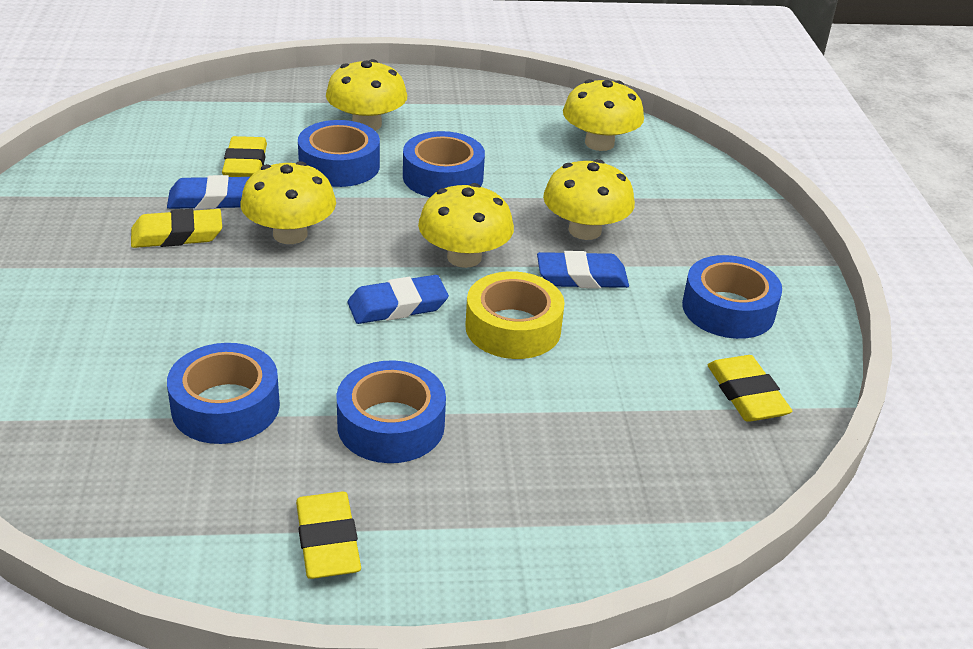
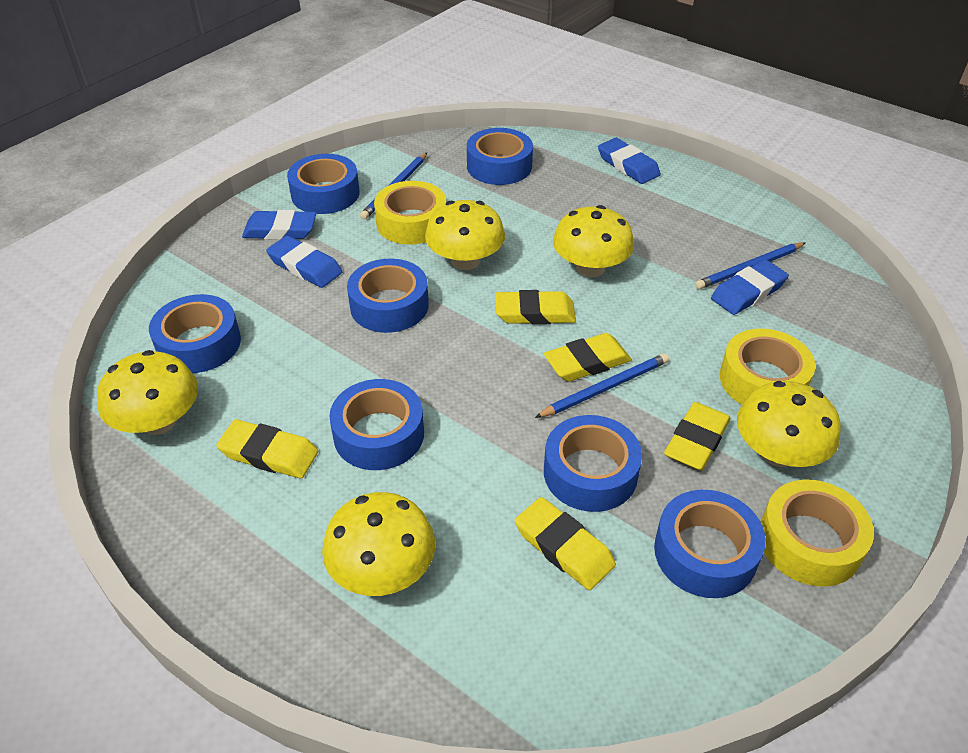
blue eraser: 3 -> 4
blue pencil: 0 -> 3
blue tape: 5 -> 7
yellow eraser: 4 -> 5
yellow tape: 1 -> 3

